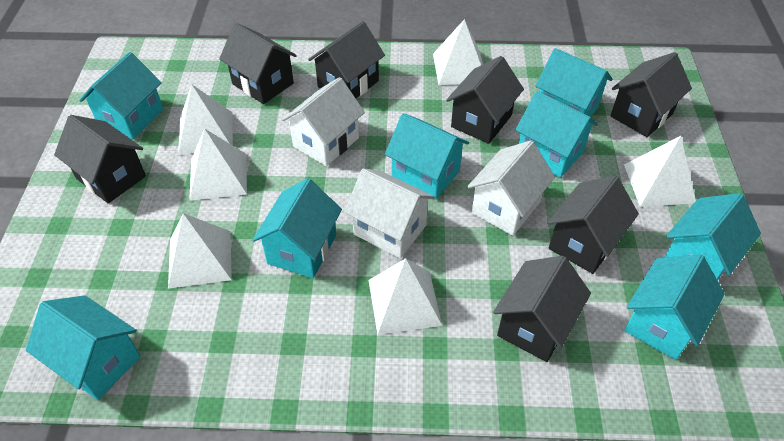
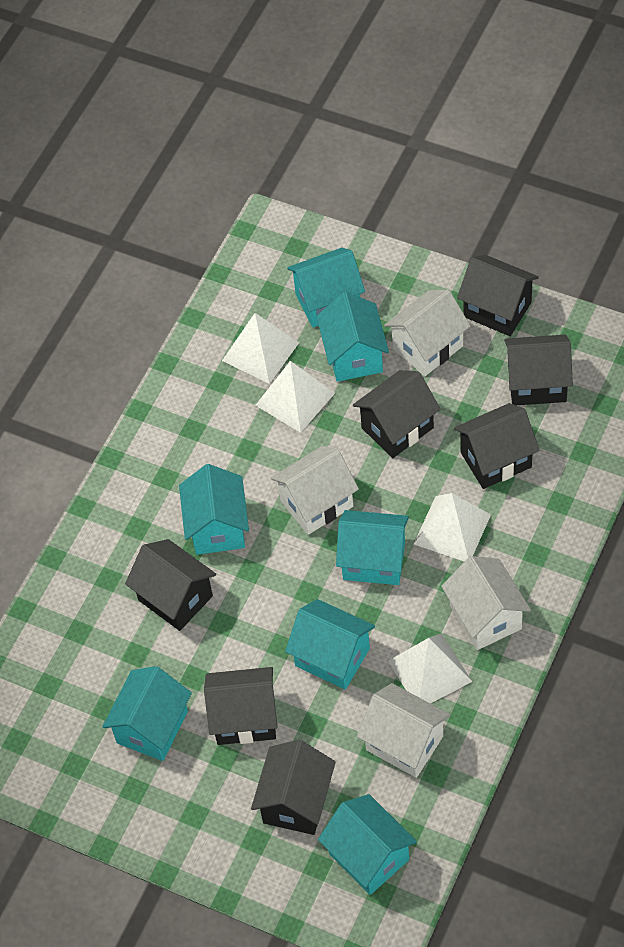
turquoise house: 8 -> 7
white house: 3 -> 4
white pyramid: 6 -> 4

